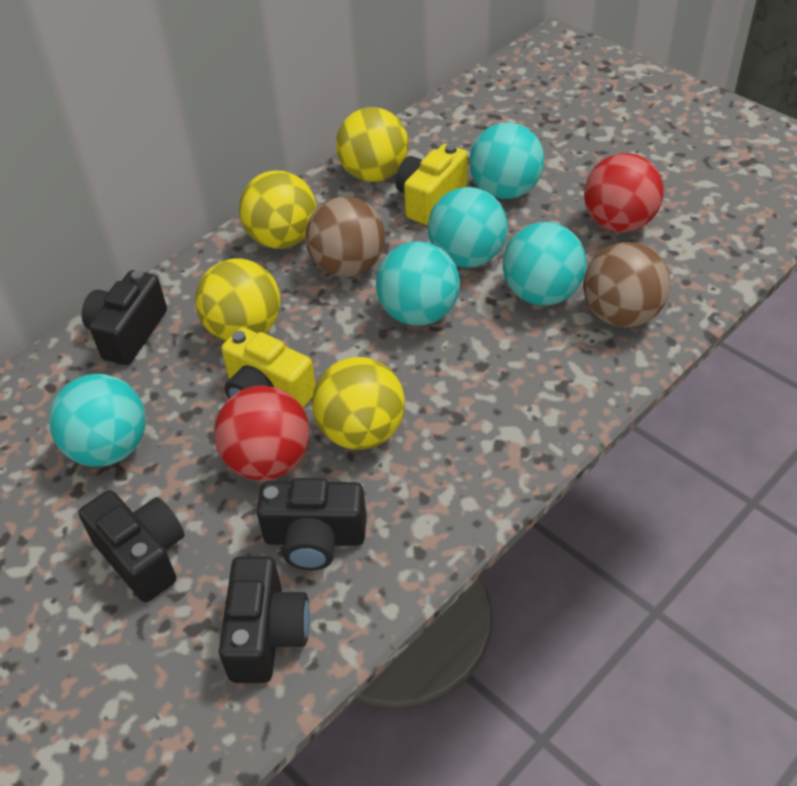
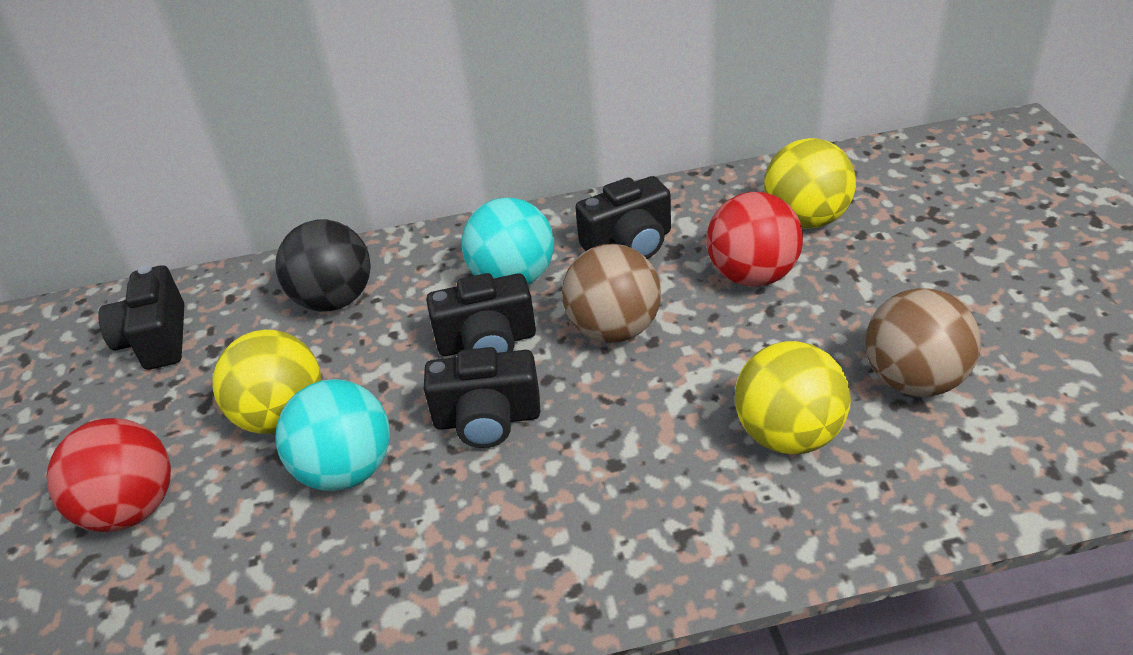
black ball: 0 -> 1
turquoise ball: 5 -> 2
yellow ball: 4 -> 3
yellow camera: 2 -> 0

